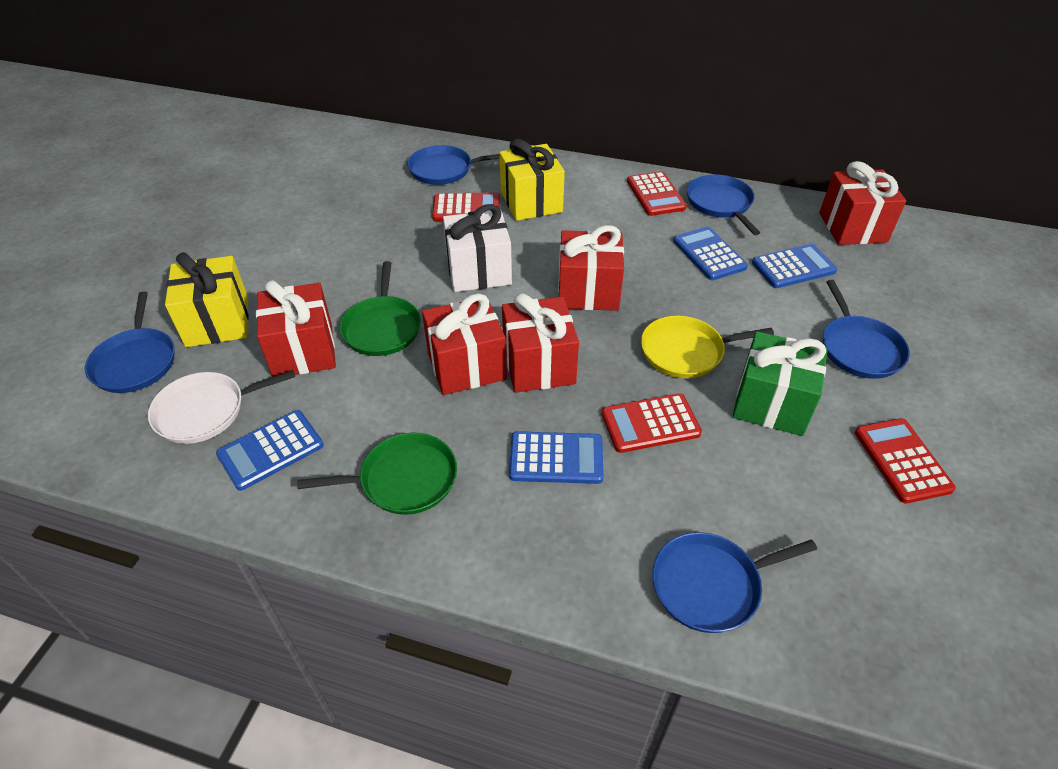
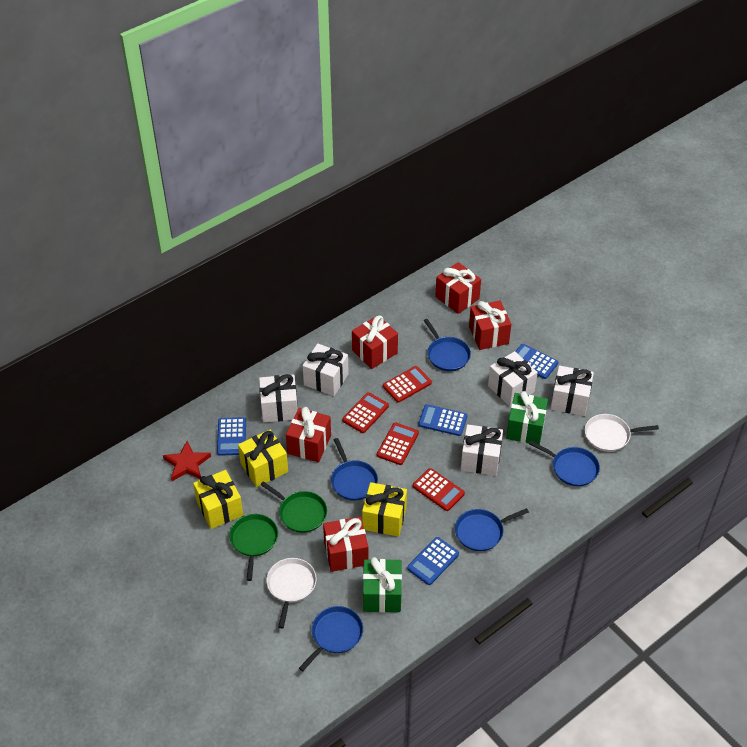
green gift: 1 -> 2
red star: 0 -> 1
white gift: 1 -> 5
white pan: 1 -> 2
yellow gift: 2 -> 3
yellow pan: 1 -> 0

